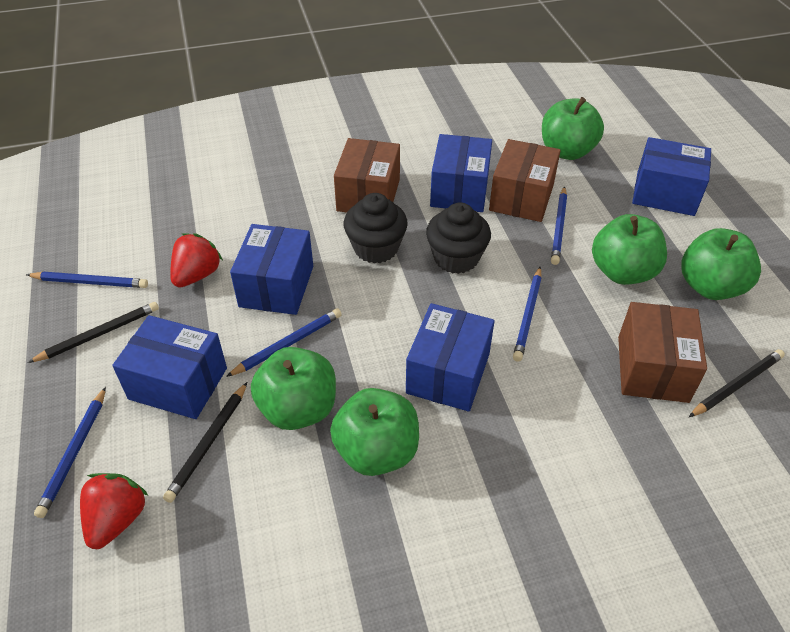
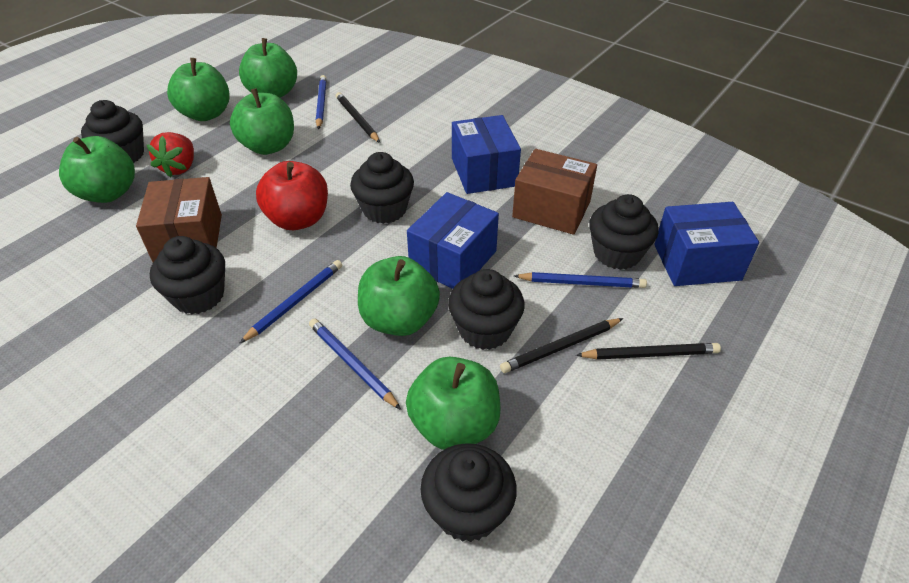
black cupcake: 2 -> 6
blue box: 5 -> 3
blue pencil: 5 -> 4
brown box: 3 -> 2
green apple: 5 -> 6
red apple: 0 -> 1
red strawberry: 2 -> 1

